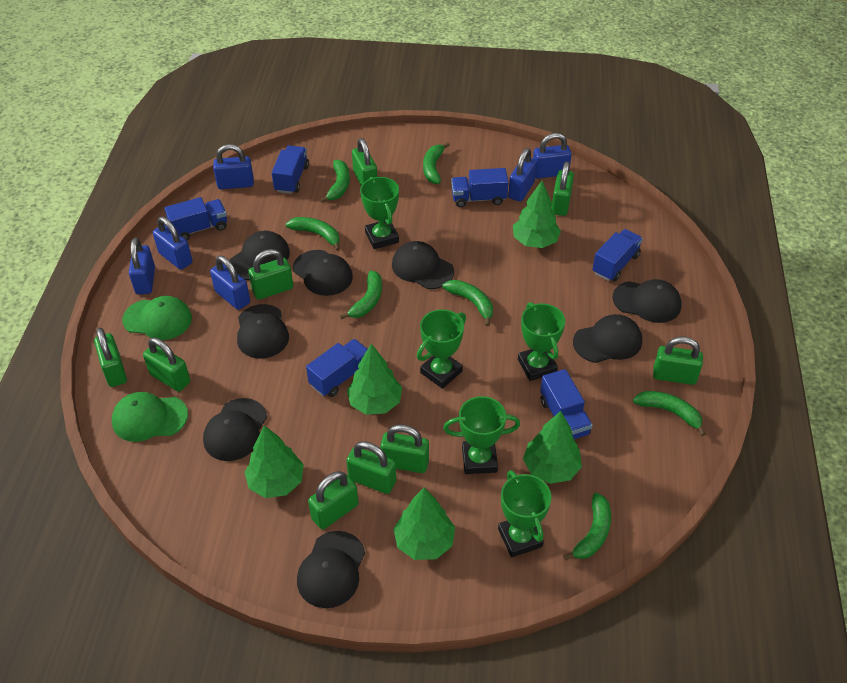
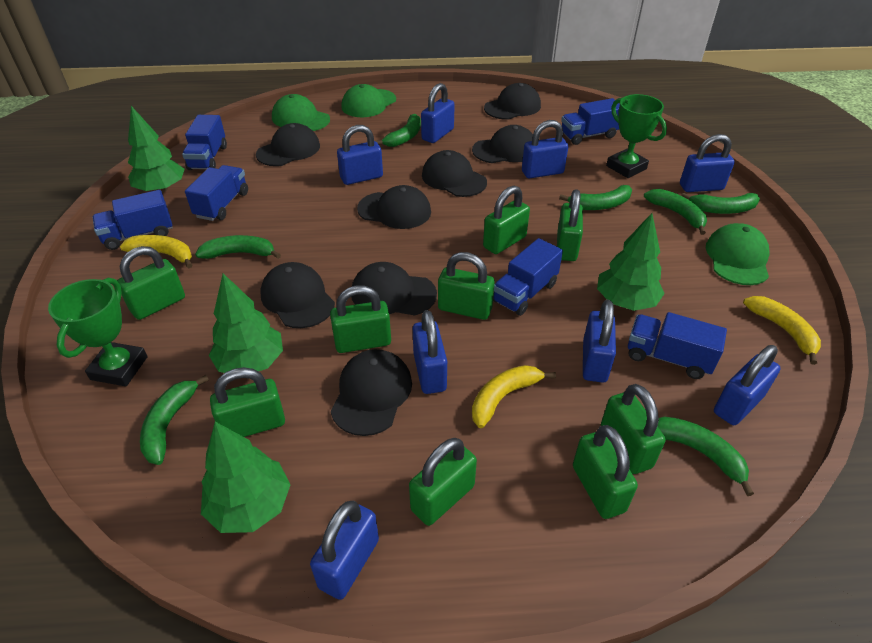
blue padlock: 6 -> 8
green cap: 2 -> 3
green tree: 5 -> 4
green trophy: 5 -> 2
yellow banana: 0 -> 3

